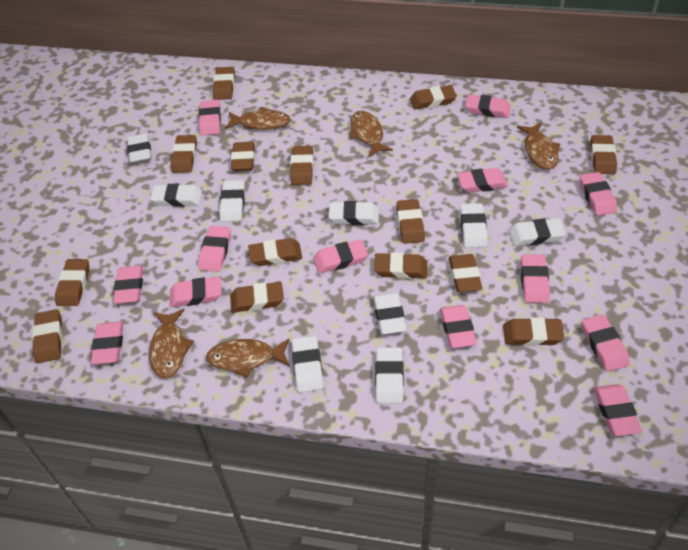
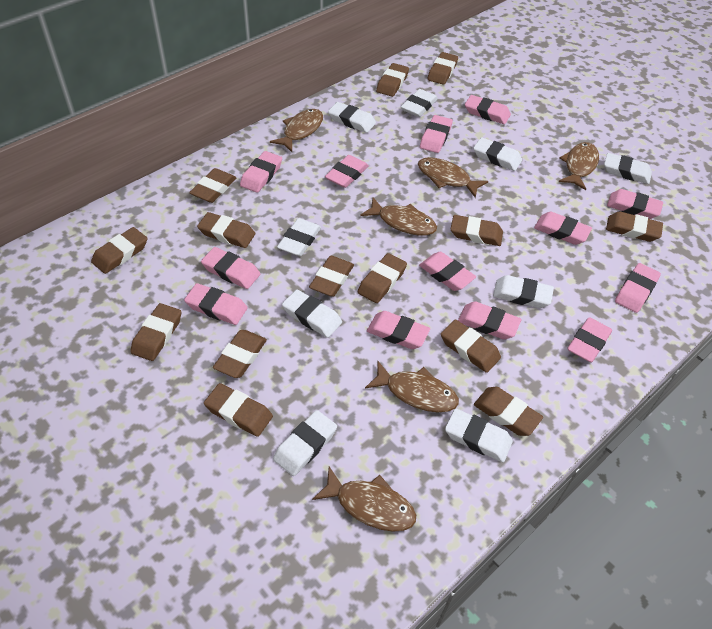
brown fish: 5 -> 6

